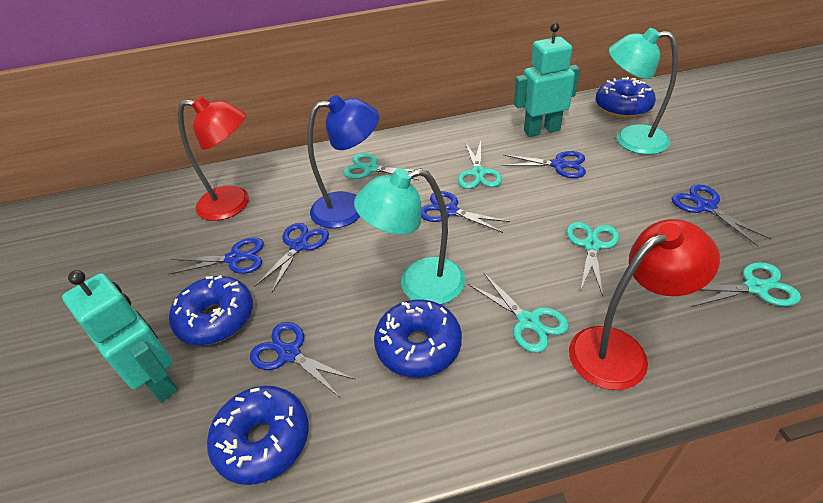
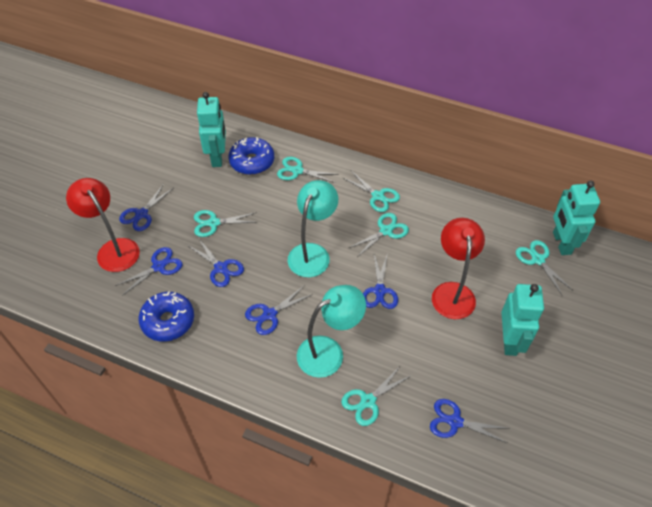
blue donut: 4 -> 2
blue lamp: 1 -> 0
turquoise robot: 2 -> 3
turquoise scissors: 5 -> 6

